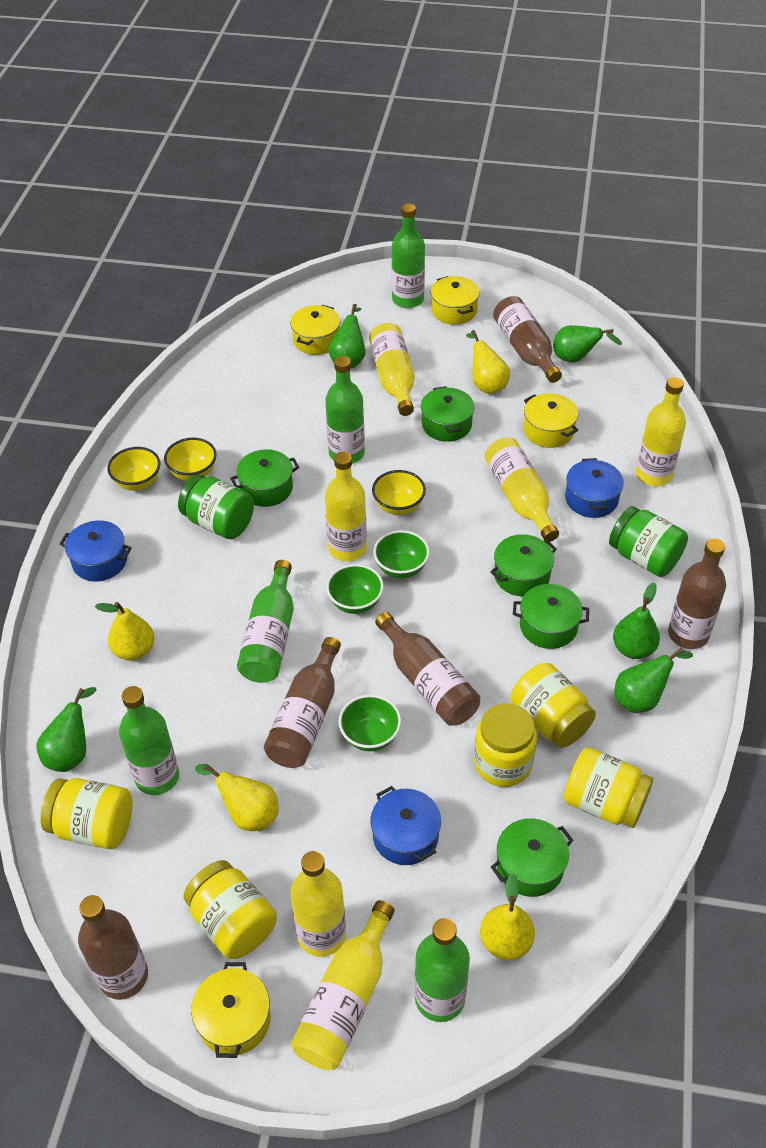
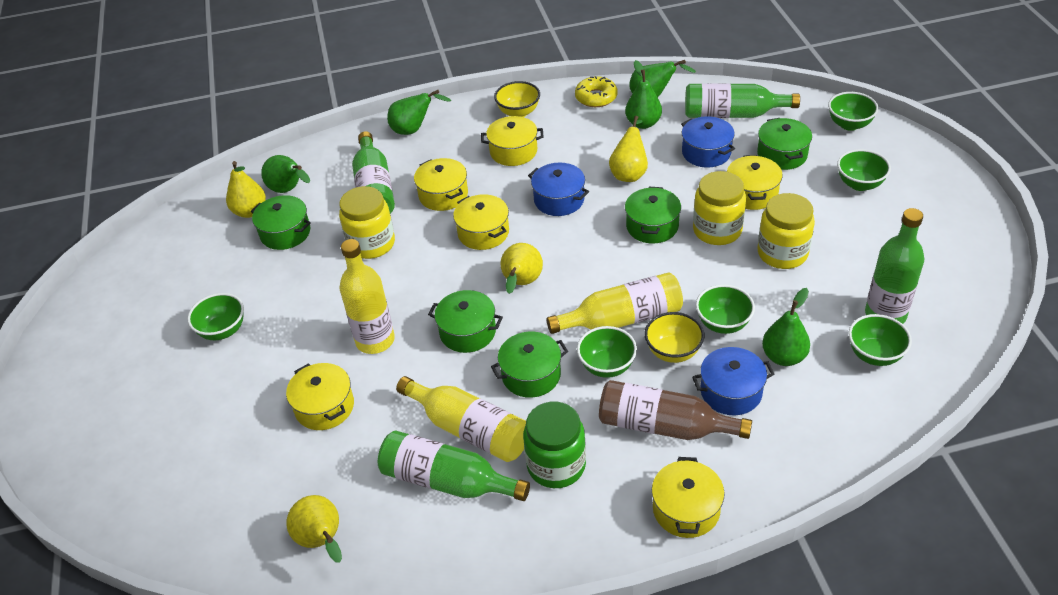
brown bottle: 5 -> 1
green bottle: 5 -> 4
green bowl: 3 -> 6
green jar: 2 -> 1
yellow bottle: 6 -> 3
yellow bowl: 3 -> 2
yellow donut: 0 -> 1
yellow jar: 5 -> 3
yellow pot: 4 -> 6

